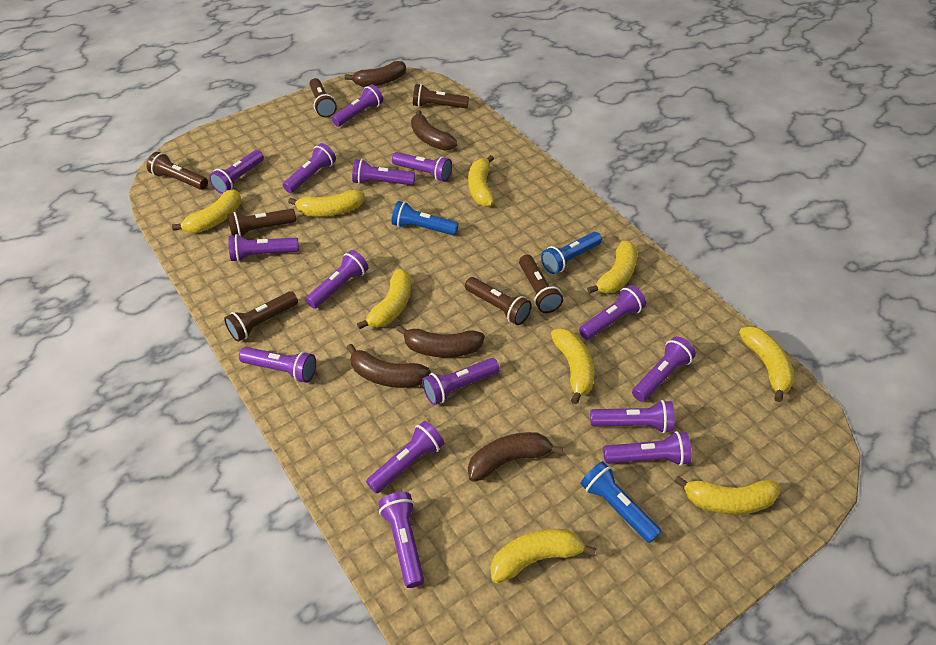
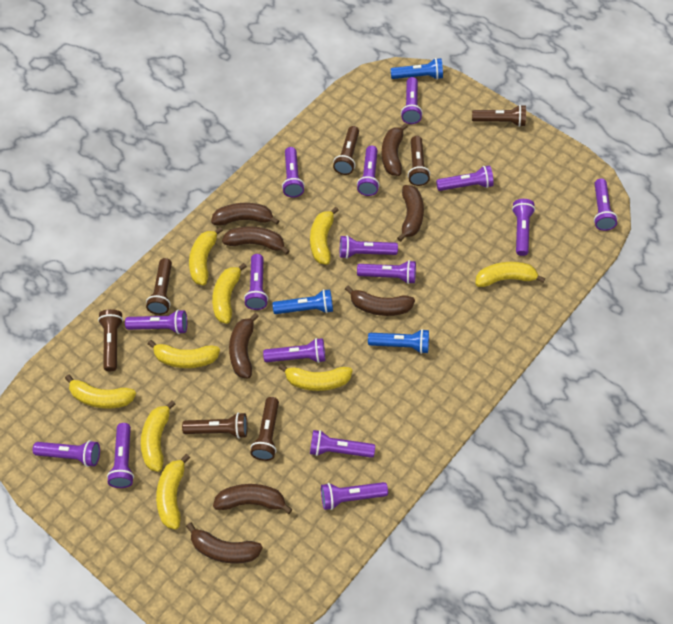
brown banana: 5 -> 8

